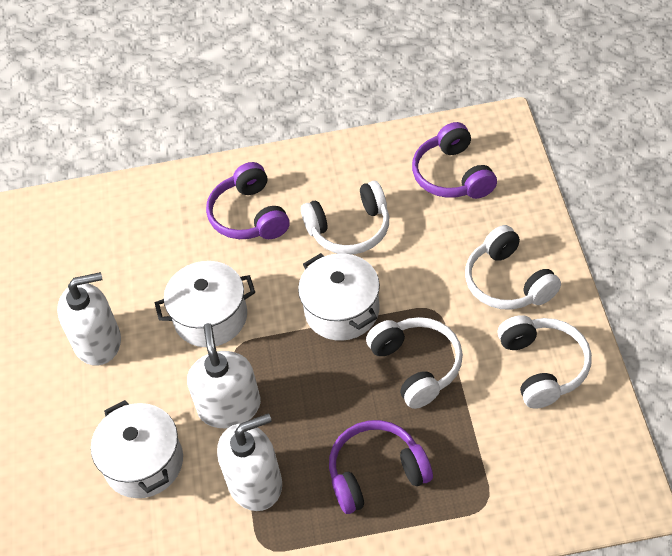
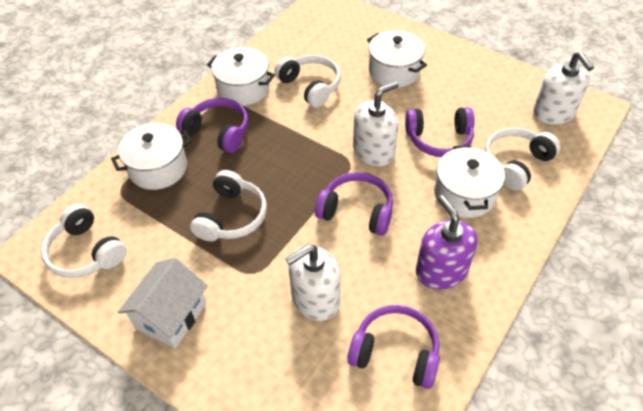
purple headphones: 3 -> 4
purple soap dispenser: 0 -> 1
white house: 0 -> 1
white pot: 3 -> 4

